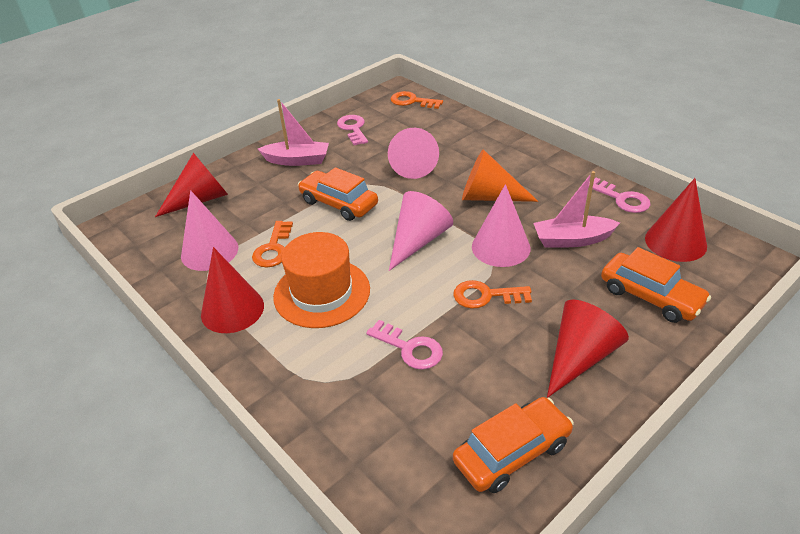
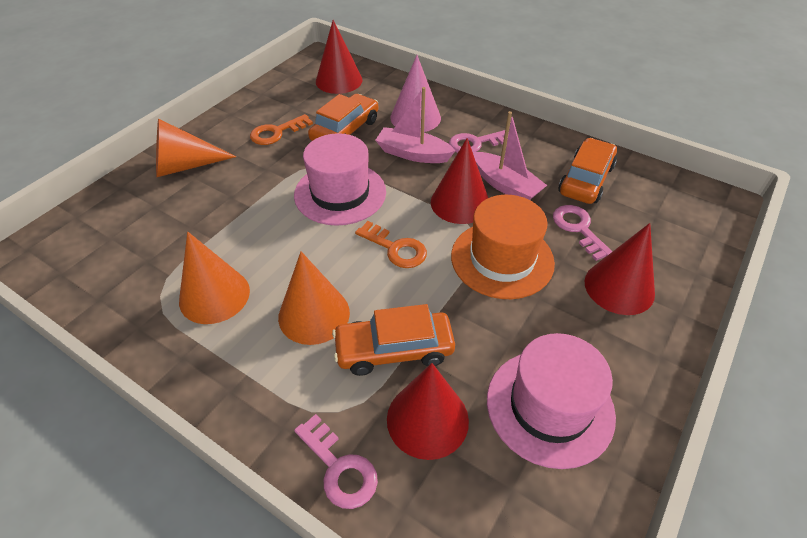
orange cone: 1 -> 3
orange key: 3 -> 2
pink cone: 4 -> 1
pink hat: 0 -> 2

